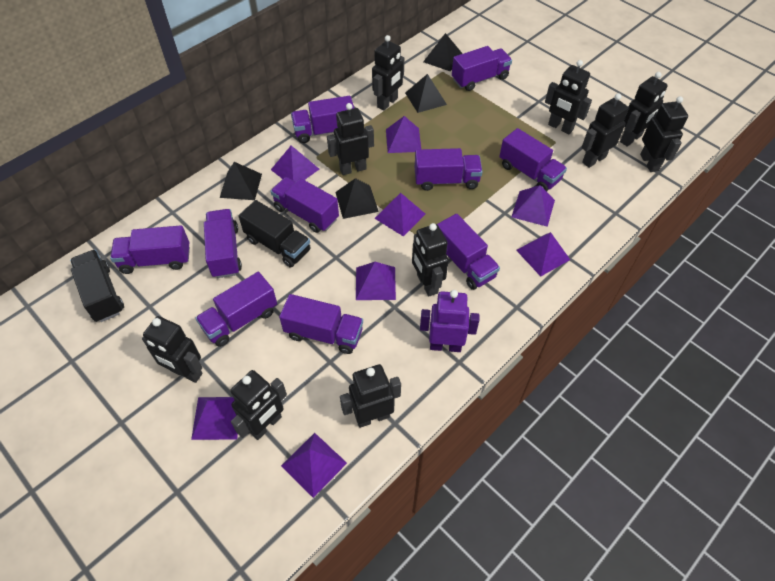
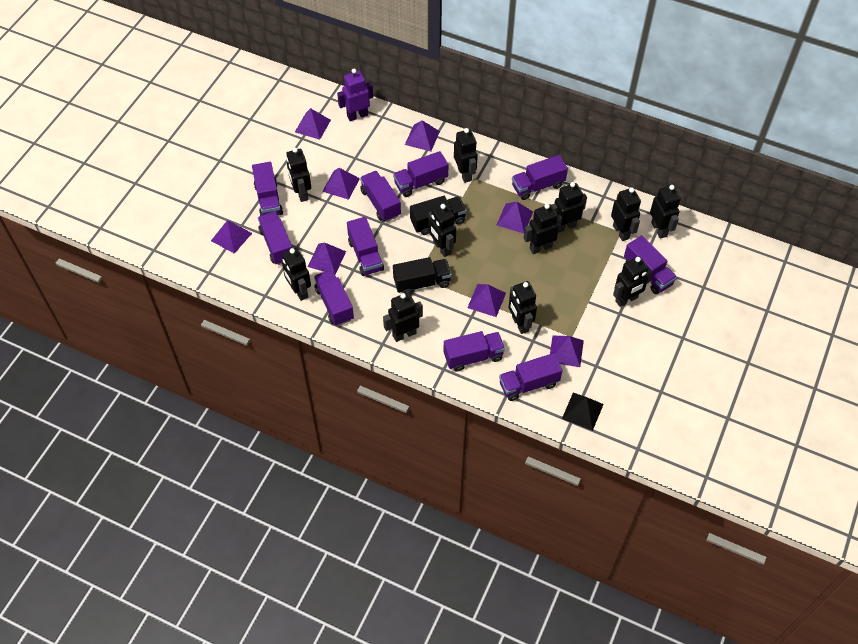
black pyramid: 4 -> 1
black robot: 10 -> 11

